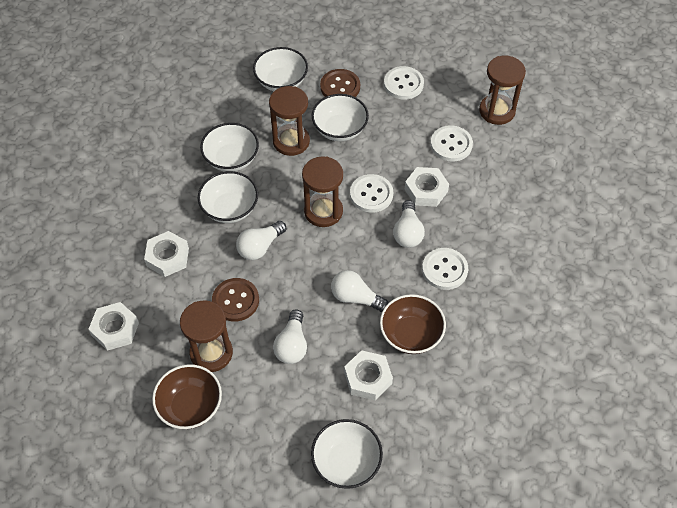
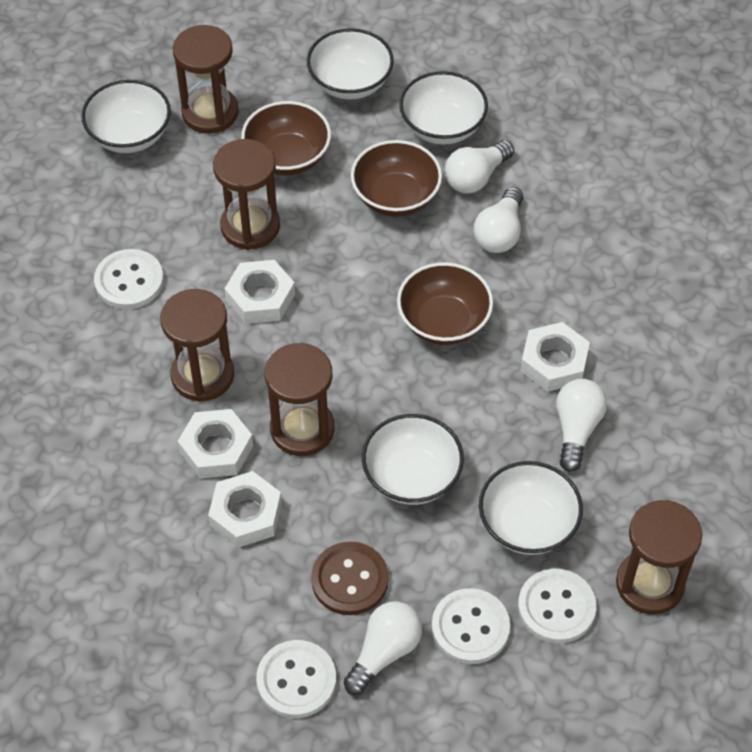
brown bowl: 2 -> 3
brown button: 2 -> 1
brown hourglass: 4 -> 5

